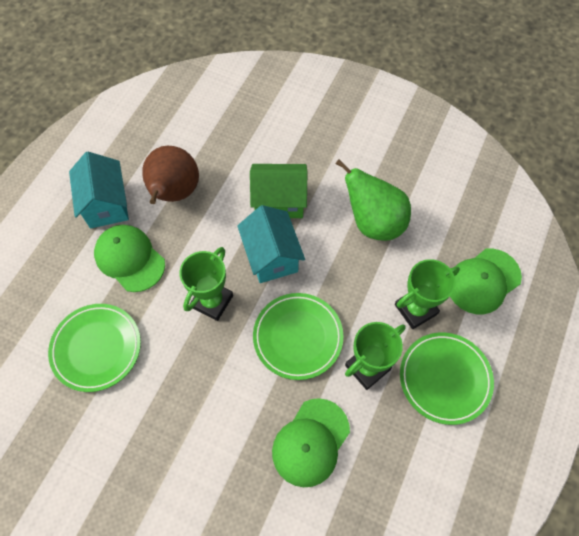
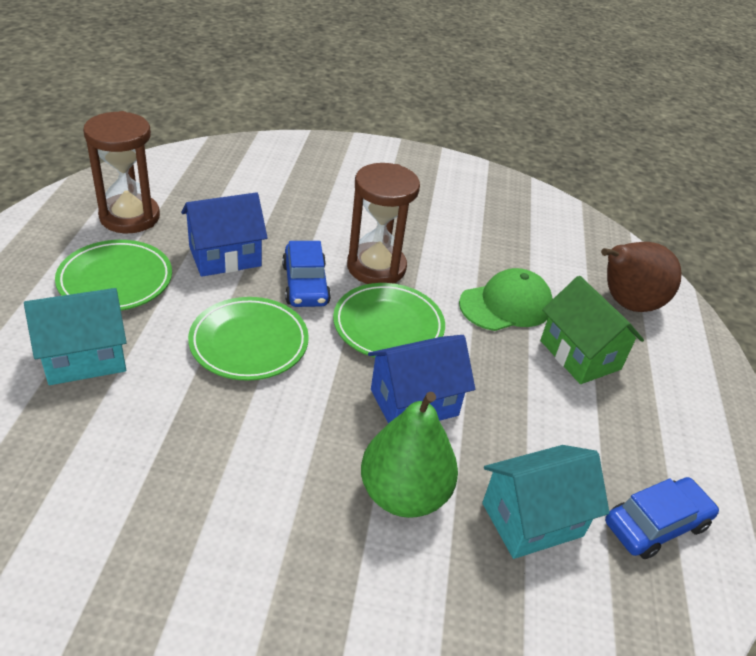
blue car: 0 -> 2
blue house: 0 -> 2
brown hourglass: 0 -> 2
green cap: 3 -> 1
green trophy: 3 -> 0

